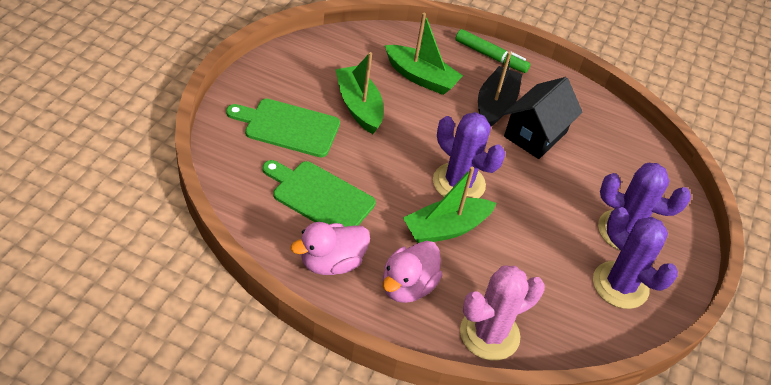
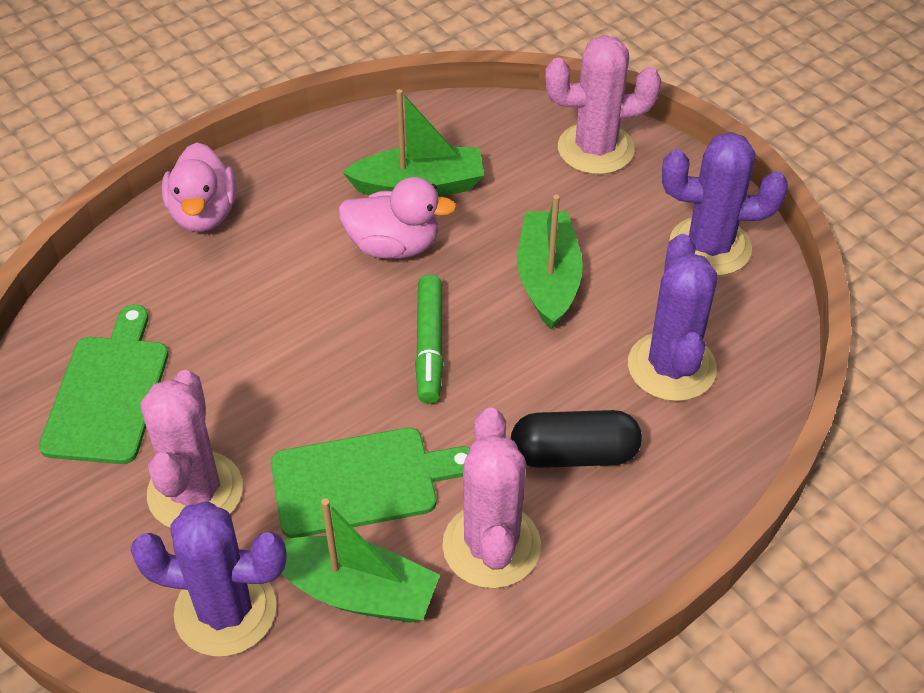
black boat: 1 -> 0
black capsule: 0 -> 1
black house: 1 -> 0
pink cactus: 1 -> 3

